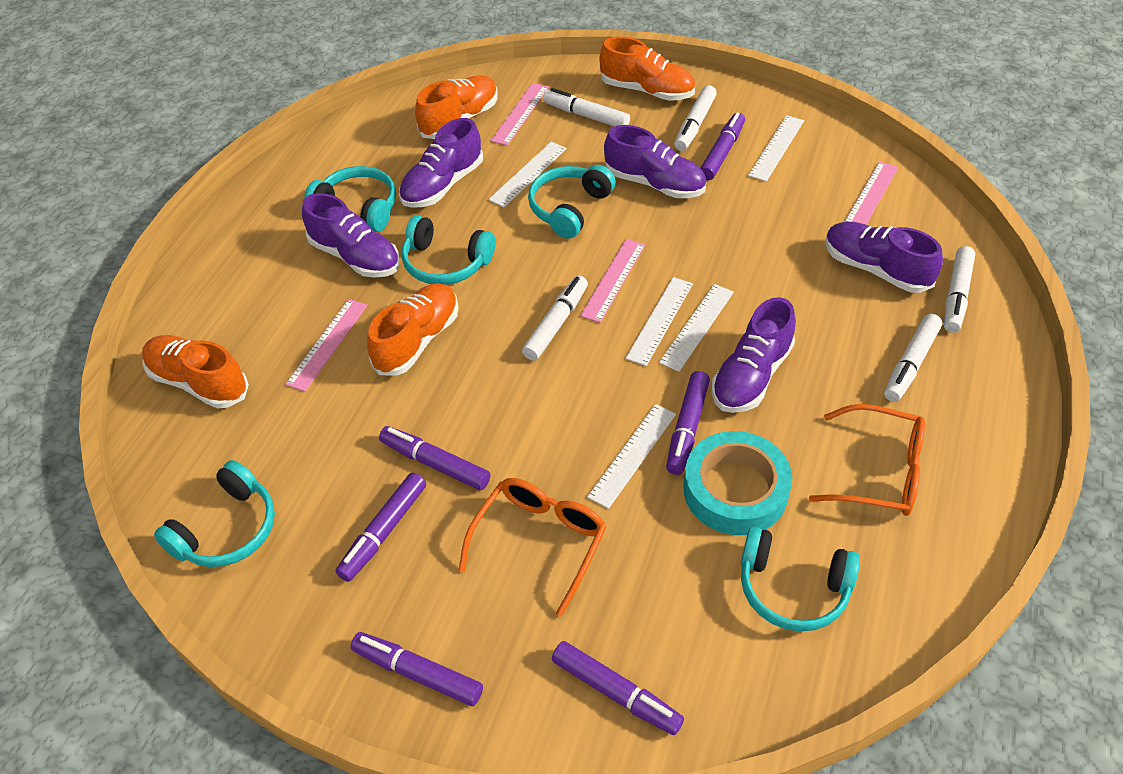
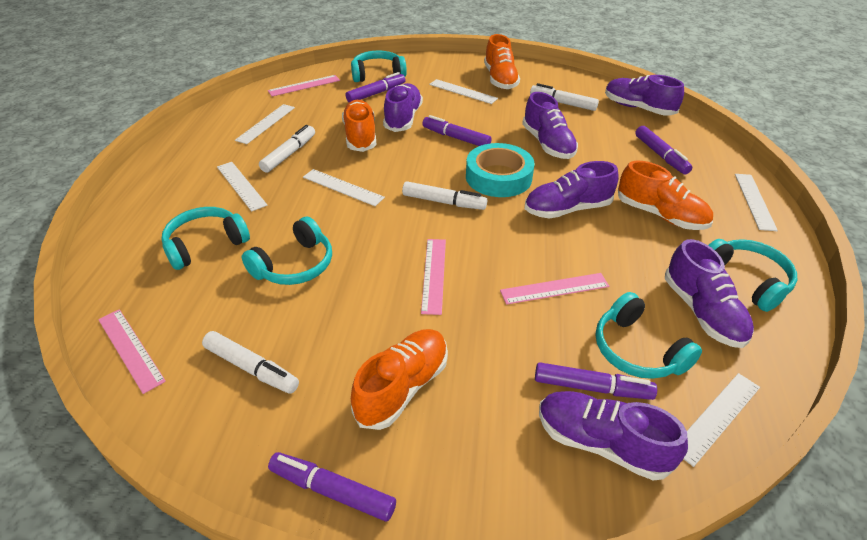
orange glasses: 2 -> 0
purple marker: 6 -> 5
purple shoe: 5 -> 6
white marker: 5 -> 4
white ruler: 5 -> 6

